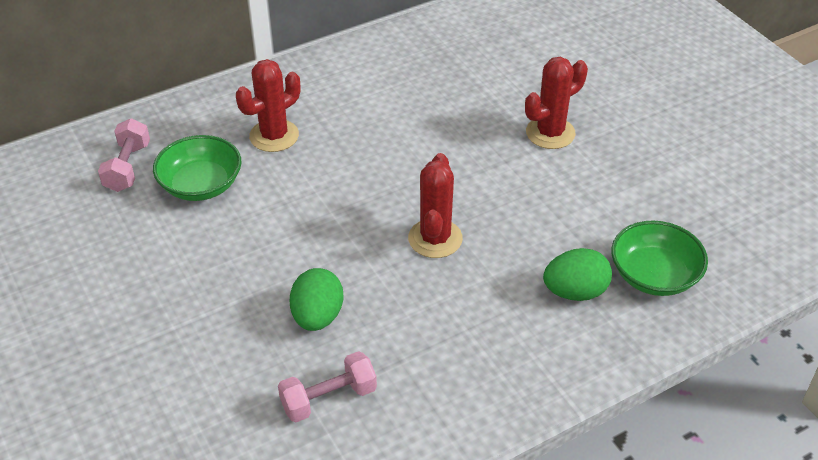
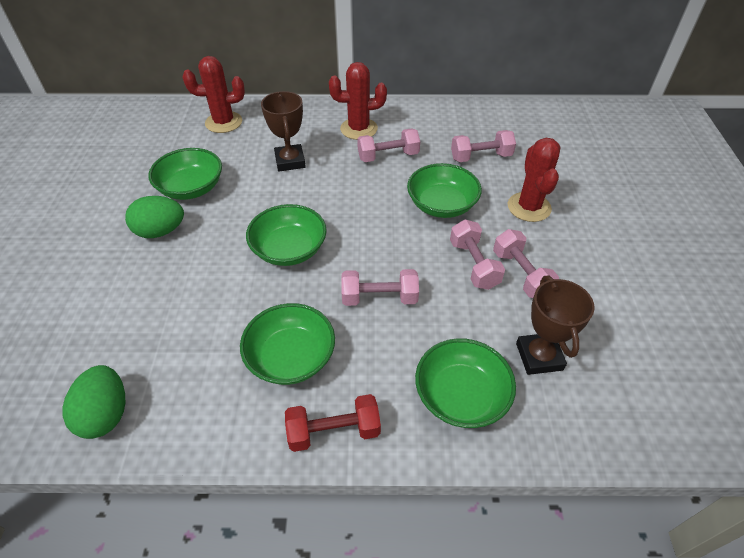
brown trophy: 0 -> 2
green bowl: 2 -> 5
pink dumbbell: 2 -> 5
red dumbbell: 0 -> 1

